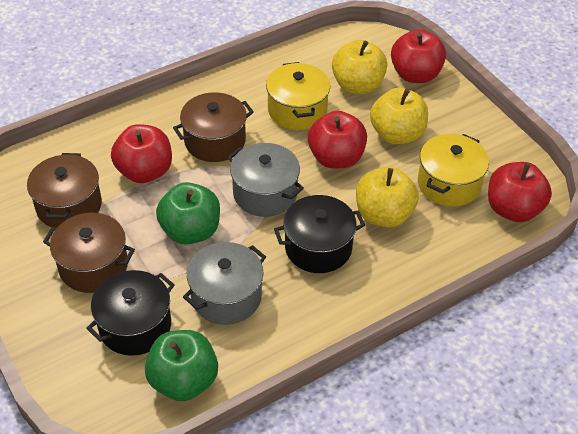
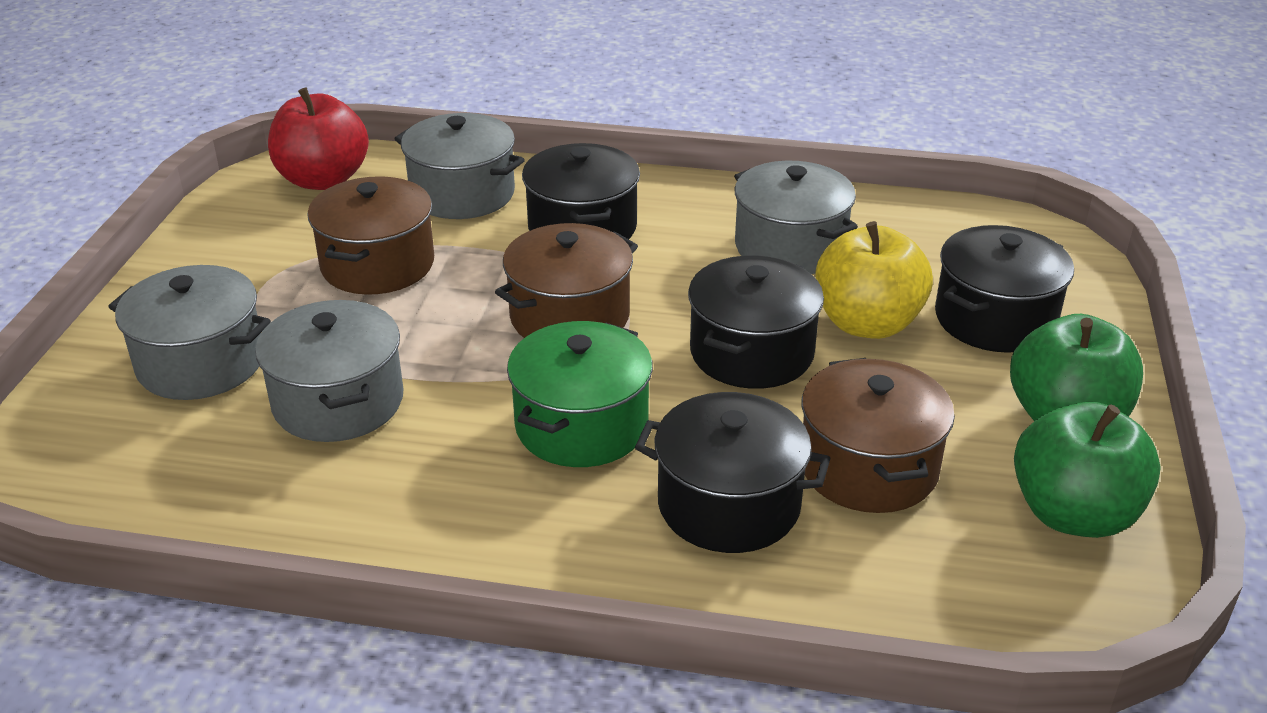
black pot: 2 -> 4
green pot: 0 -> 1
grey pot: 2 -> 4
red apple: 4 -> 1
yellow apple: 3 -> 1
yellow pot: 2 -> 0

